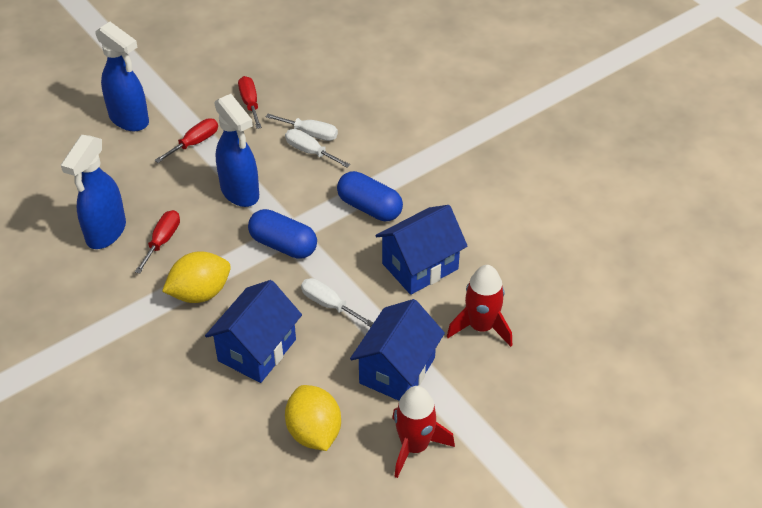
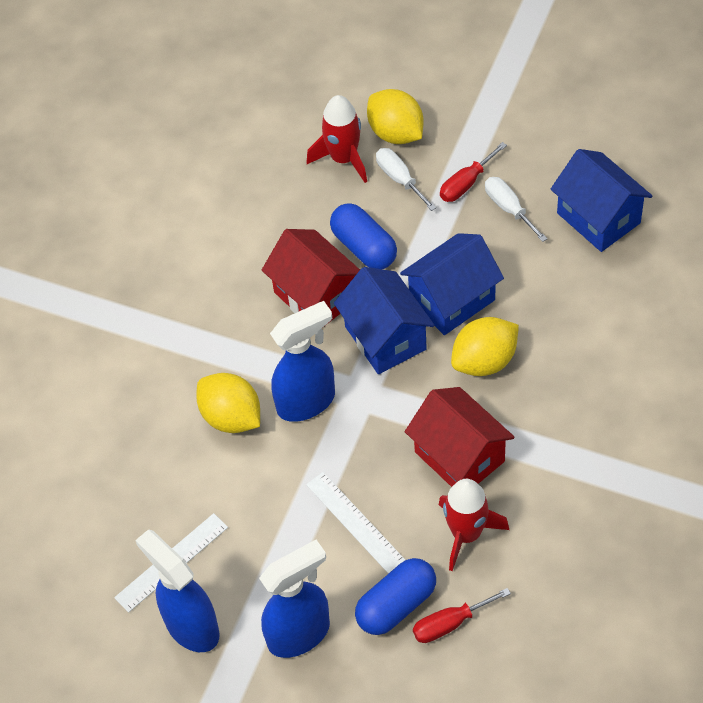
red house: 0 -> 2
red screwdriver: 3 -> 2
white ruler: 0 -> 2
white screwdriver: 3 -> 2
yellow lemon: 2 -> 3

